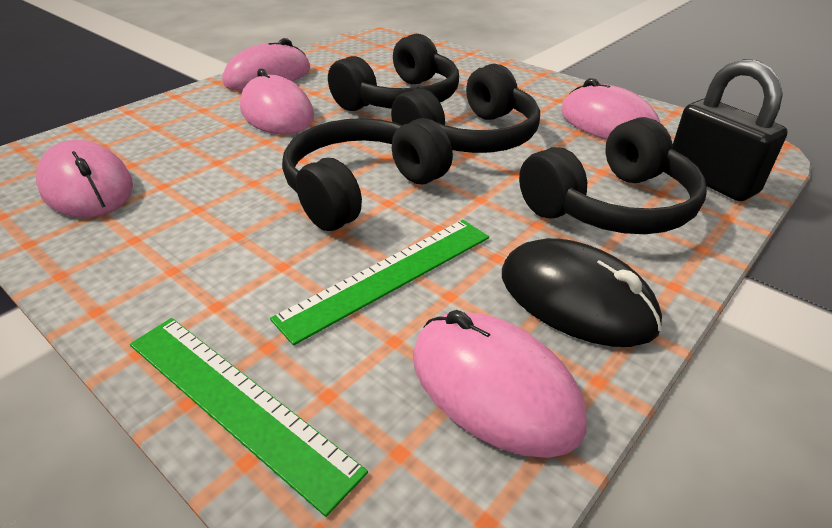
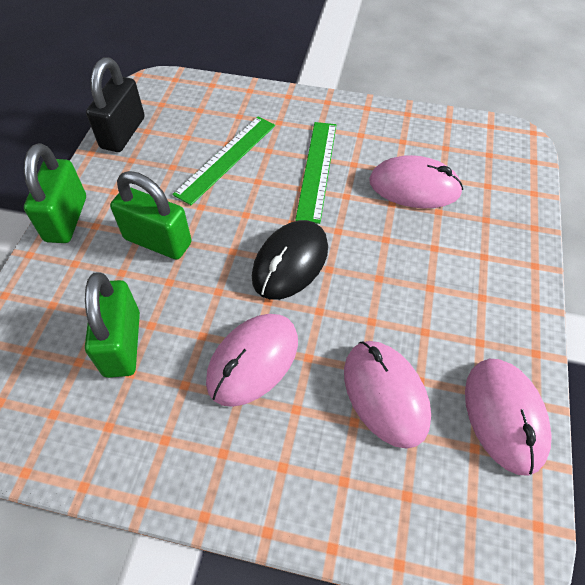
black headphones: 4 -> 0
green padlock: 0 -> 3
pink mouse: 5 -> 4

